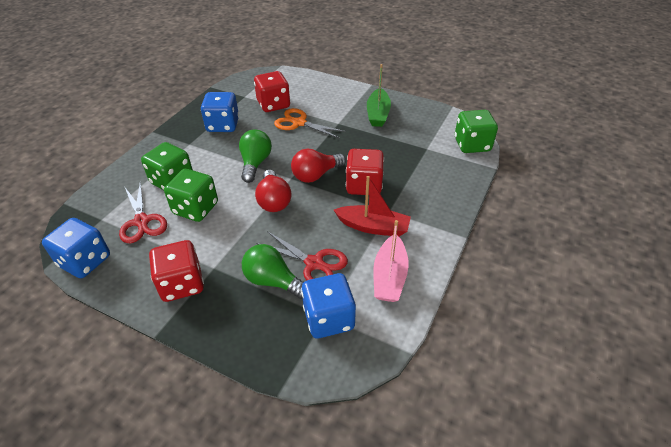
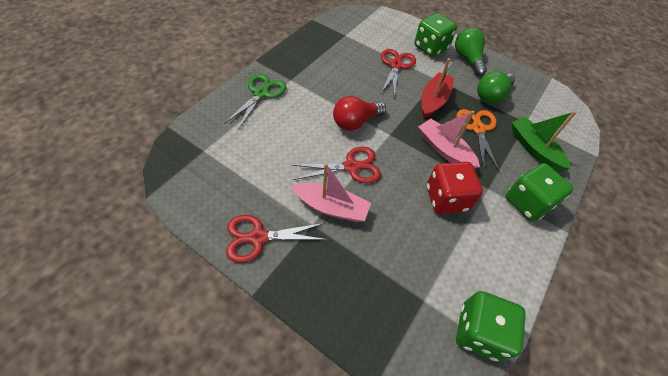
blue dice: 3 -> 0
green scissors: 0 -> 1
pink boat: 1 -> 2
red dice: 3 -> 1
red light bulb: 2 -> 1
red scissors: 2 -> 3

